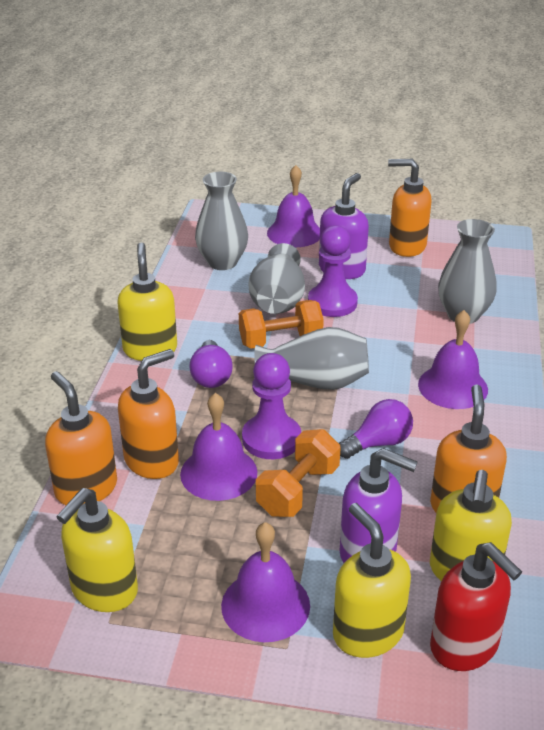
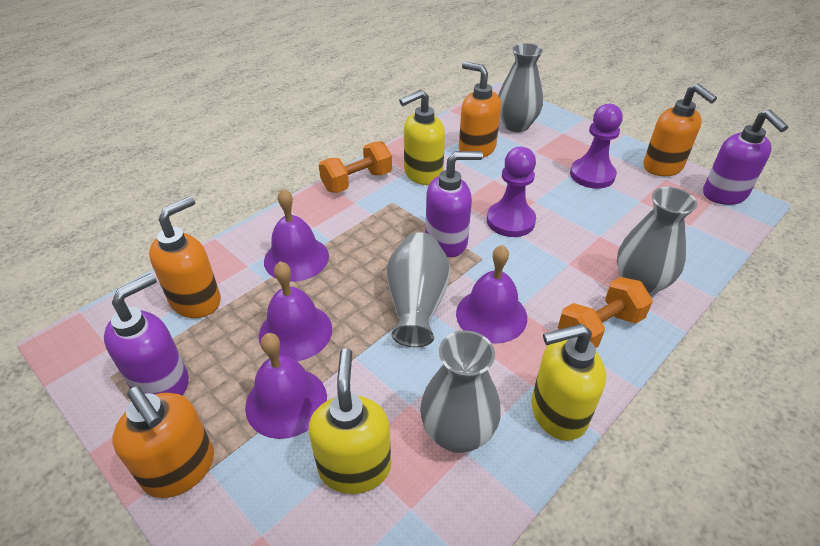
purple light bulb: 2 -> 0
purple soap dispenser: 2 -> 3
red soap dispenser: 1 -> 0
yellow soap dispenser: 4 -> 3

